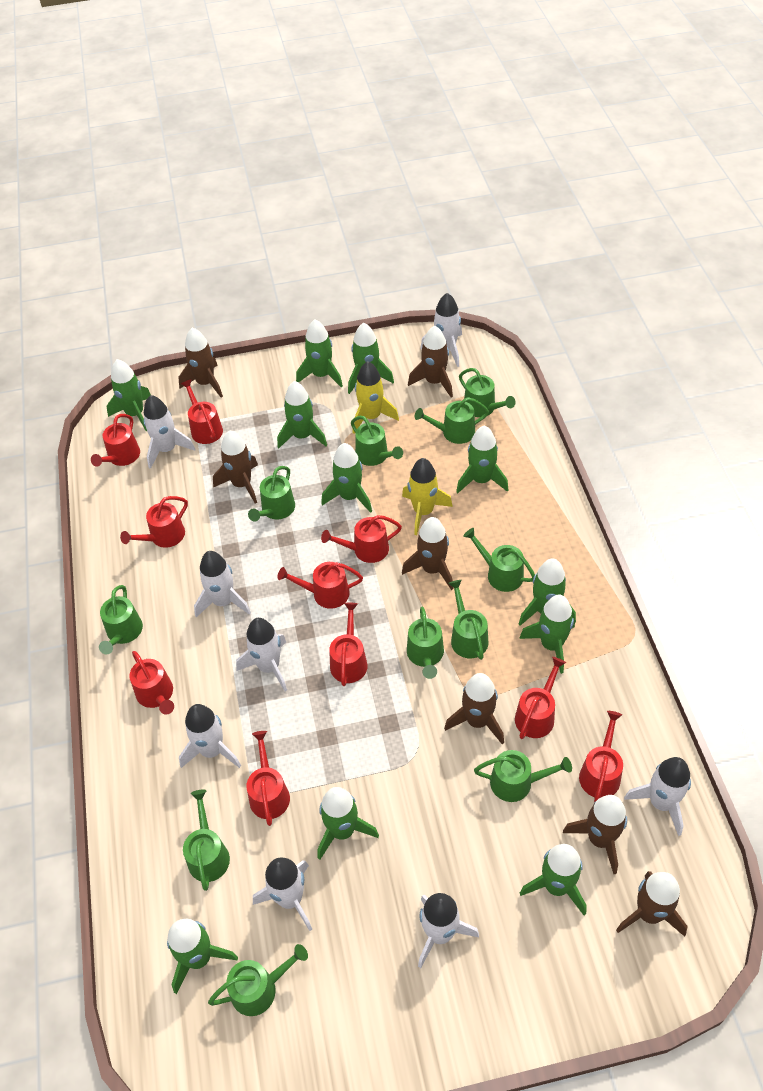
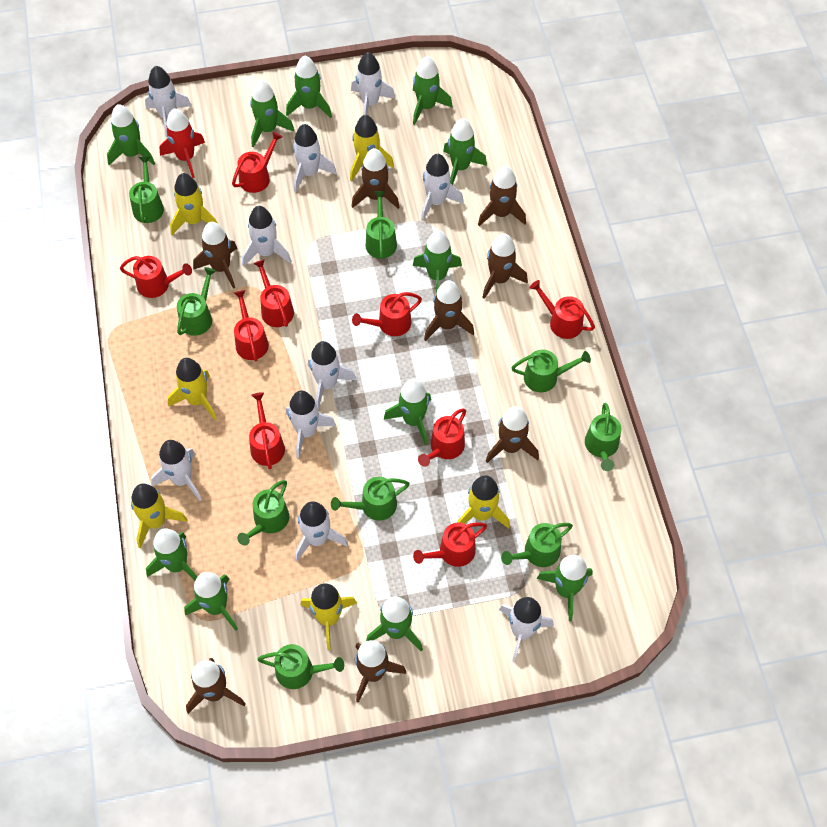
brown rocket: 7 -> 8
green watering can: 11 -> 9
red rocket: 0 -> 1
red watering can: 10 -> 9
white rocket: 8 -> 10
yellow rocket: 2 -> 6

